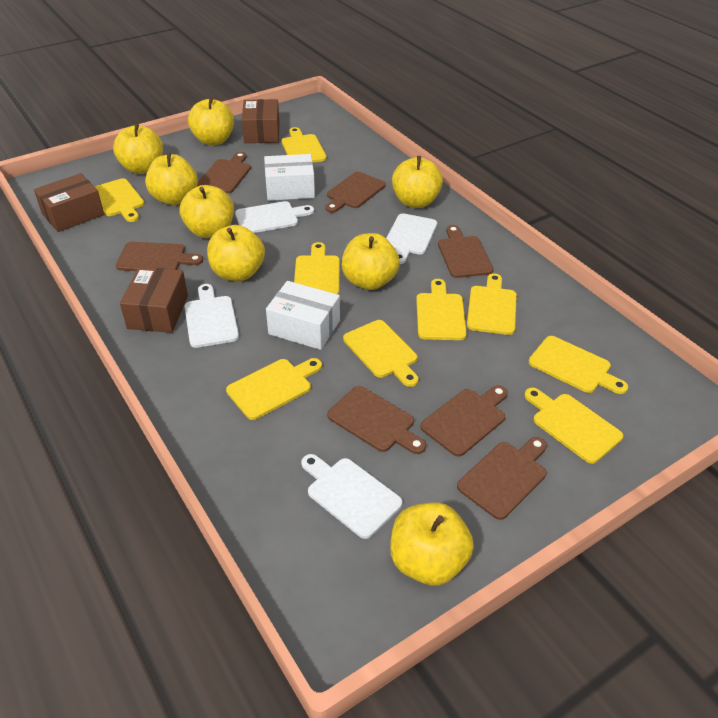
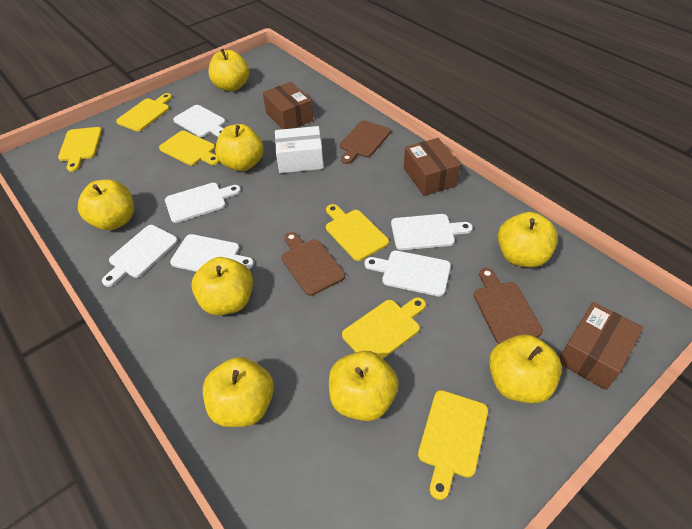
brown cutting board: 7 -> 3
white box: 2 -> 1
white cutting board: 4 -> 6
yellow cutting board: 9 -> 6

